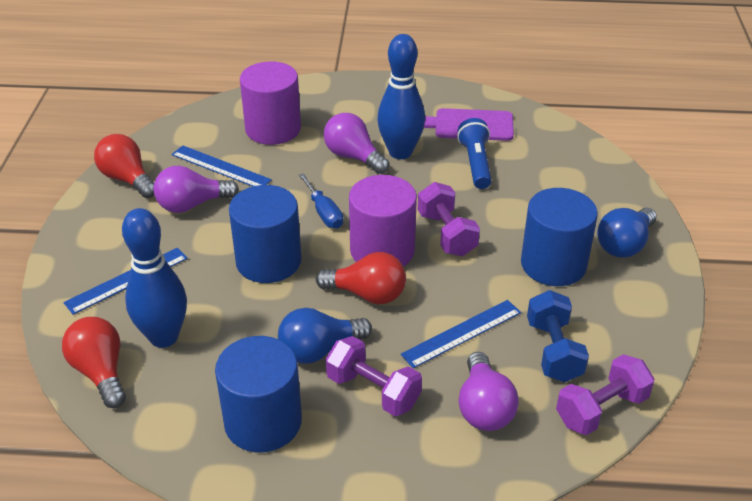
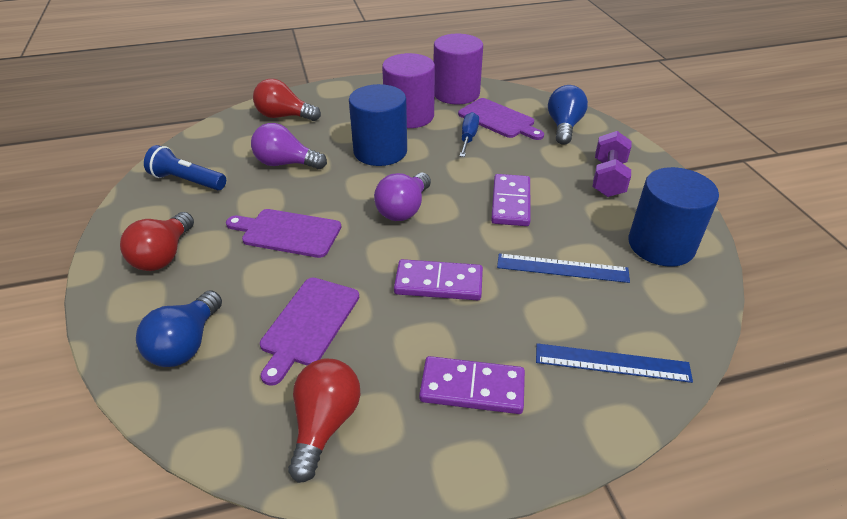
blue bowling pin: 2 -> 0
blue cylinder: 3 -> 2
blue dumbbell: 1 -> 0
blue ruler: 3 -> 2
purple cutting board: 1 -> 3
purple domino: 0 -> 3
purple dumbbell: 3 -> 1
purple light bulb: 3 -> 2

